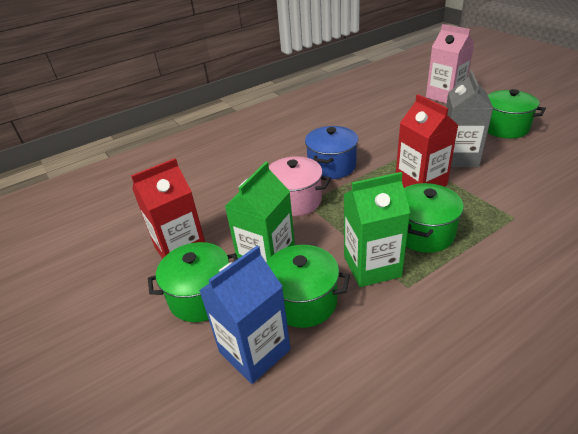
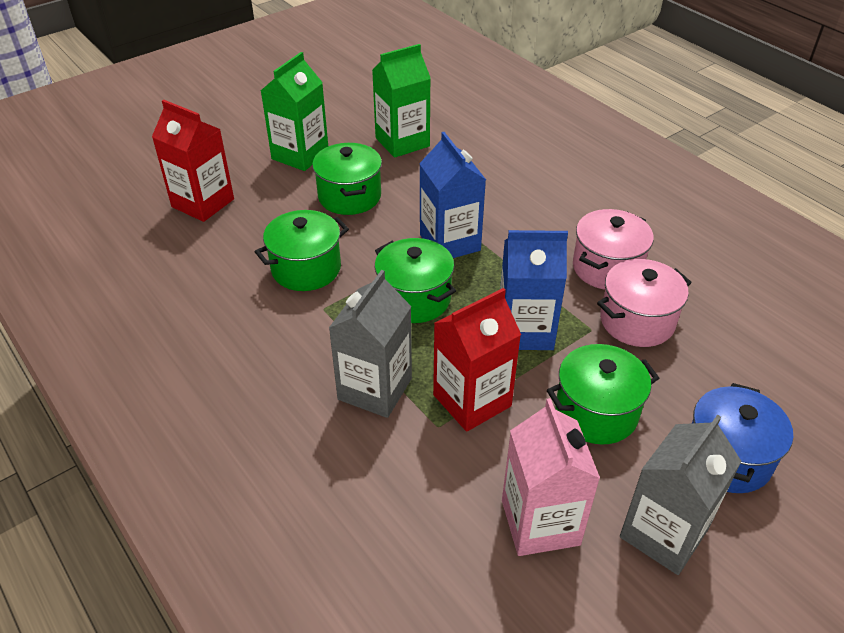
blue carton: 1 -> 2
grey carton: 1 -> 2
pink pot: 1 -> 2

